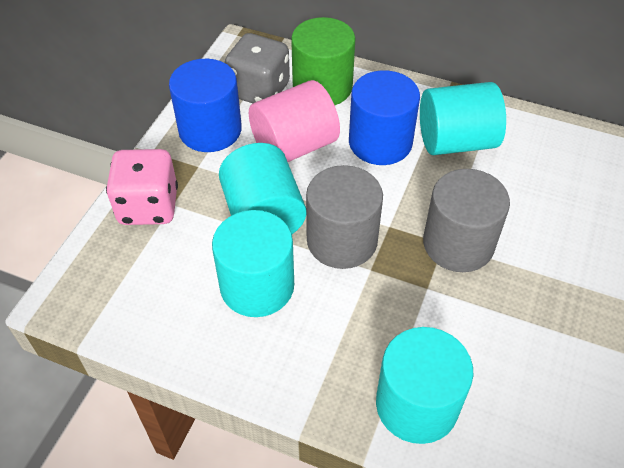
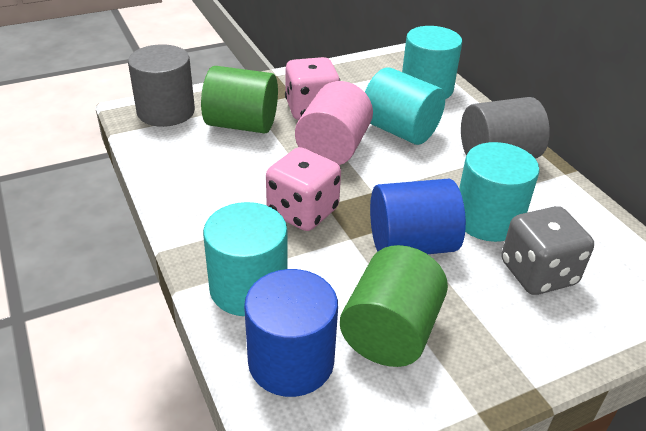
green cylinder: 1 -> 2
pink dice: 1 -> 2

